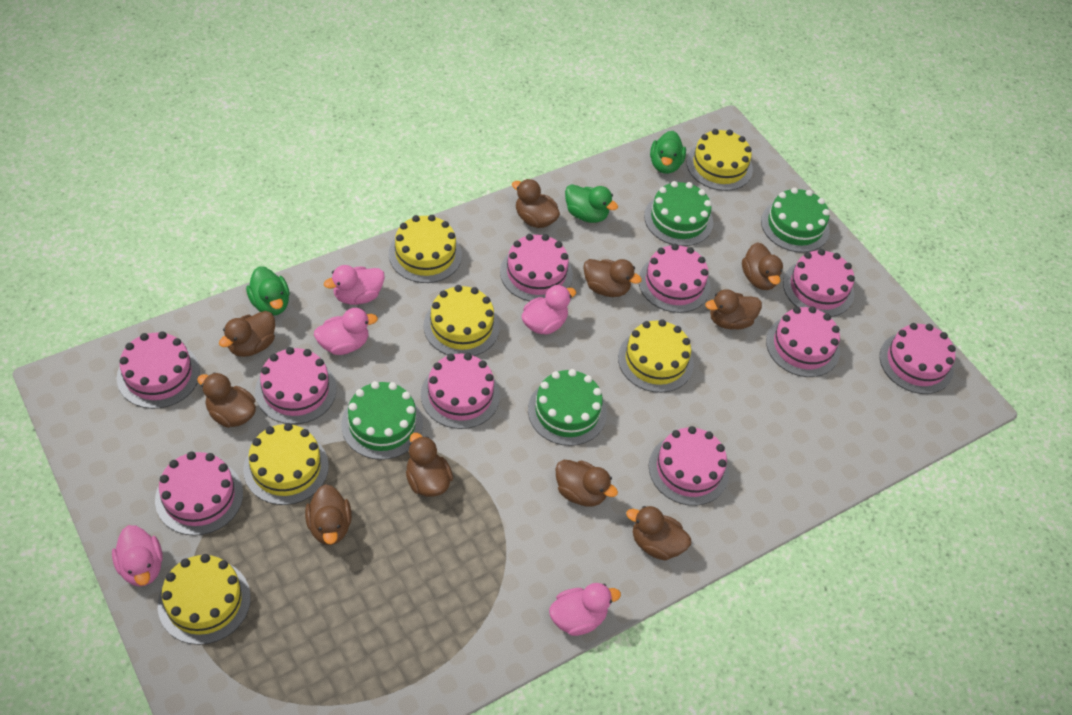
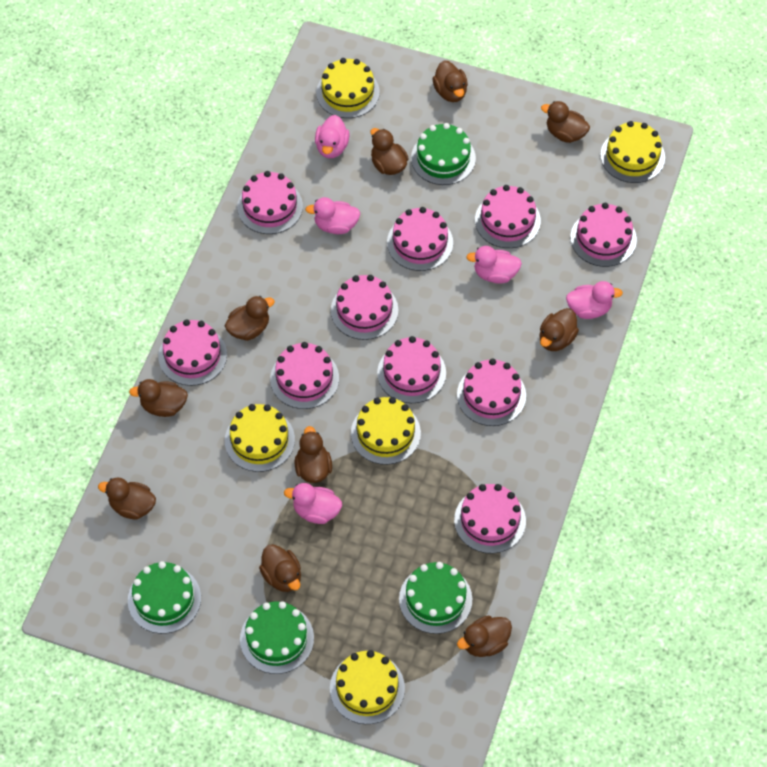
green duck: 3 -> 0
yellow cake: 6 -> 5

